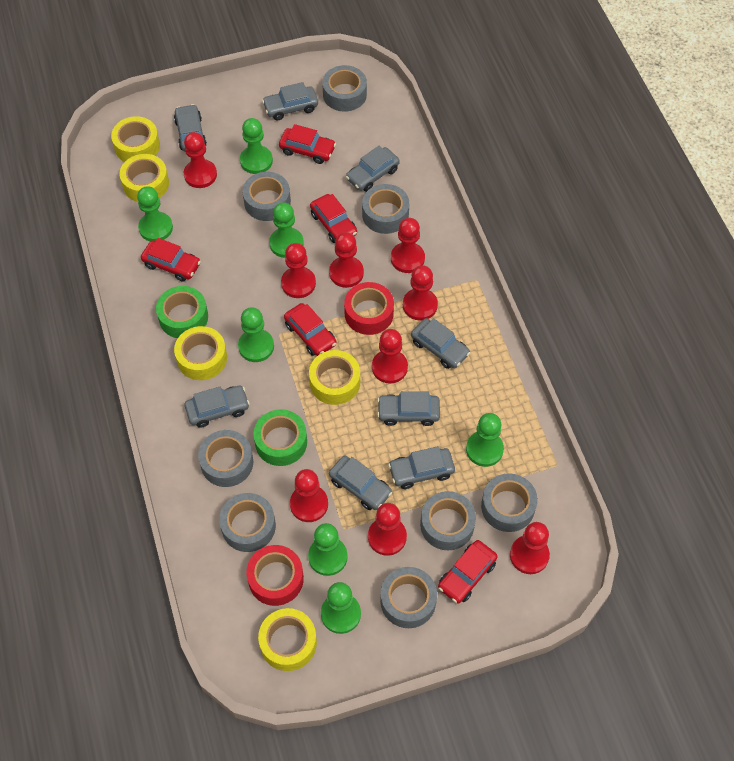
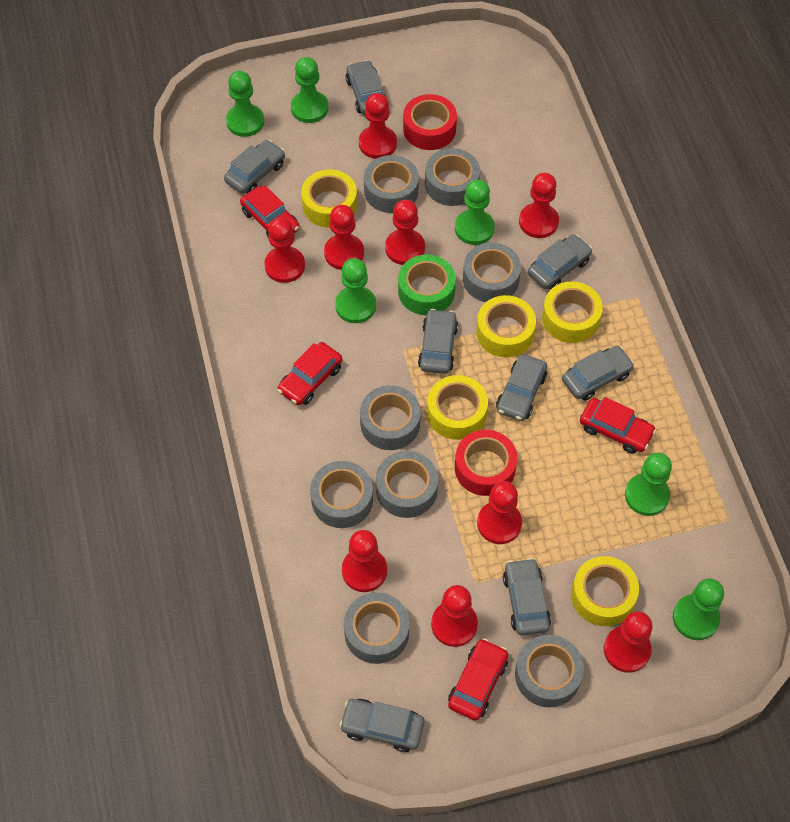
green pawn: 7 -> 6
green tape: 2 -> 1
red car: 5 -> 4

